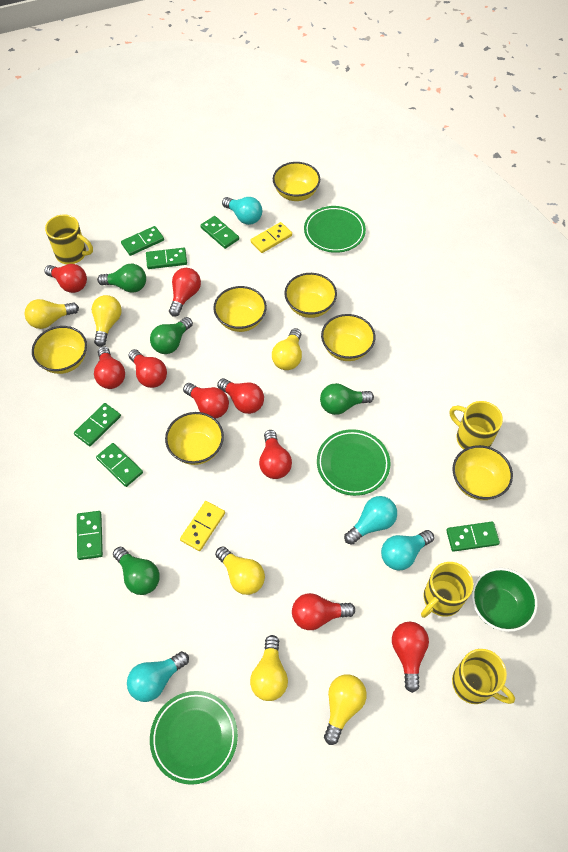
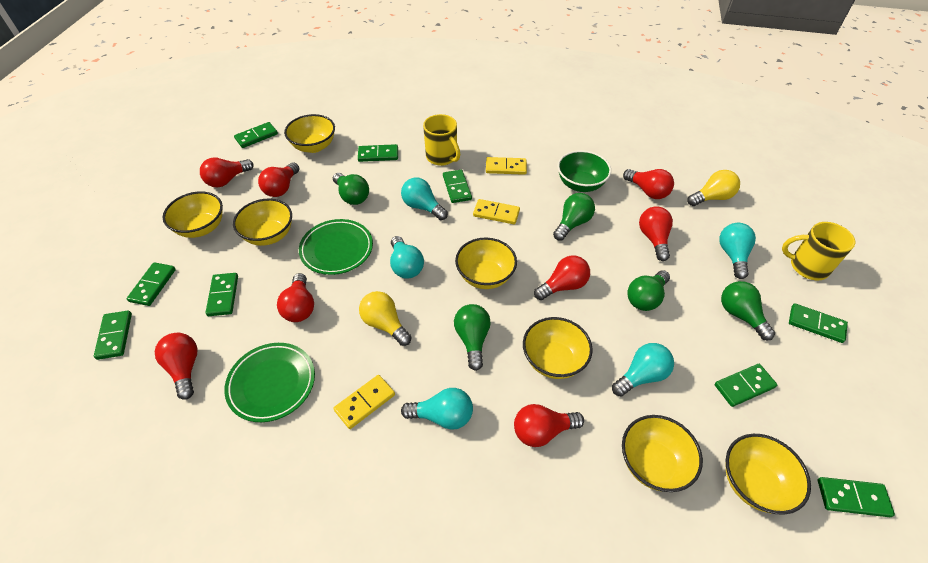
green domino: 7 -> 9
green light bulb: 4 -> 5
green plate: 3 -> 2
red light bulb: 9 -> 8
turquoise light bulb: 4 -> 5
yellow domino: 2 -> 3
yellow light bulb: 6 -> 2
yellow mug: 4 -> 2

